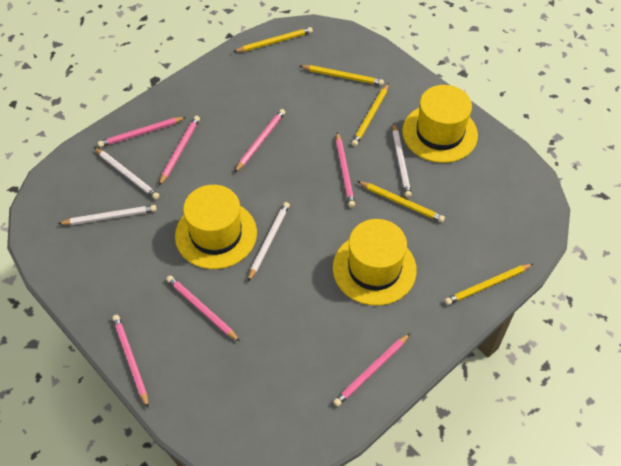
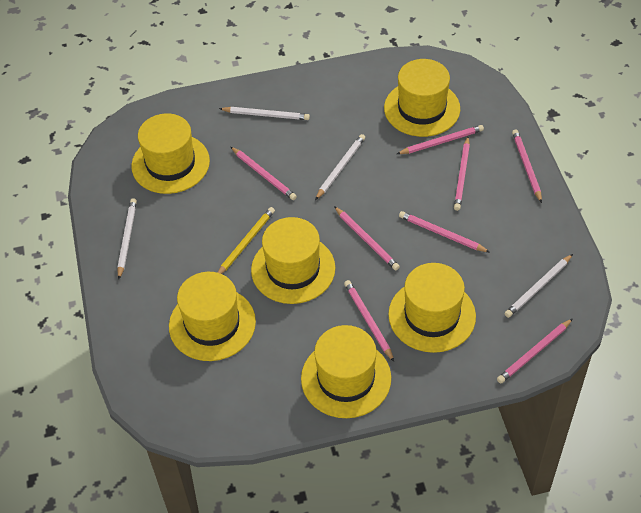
pink pencil: 7 -> 8
yellow hat: 3 -> 6
yellow pencil: 5 -> 1

